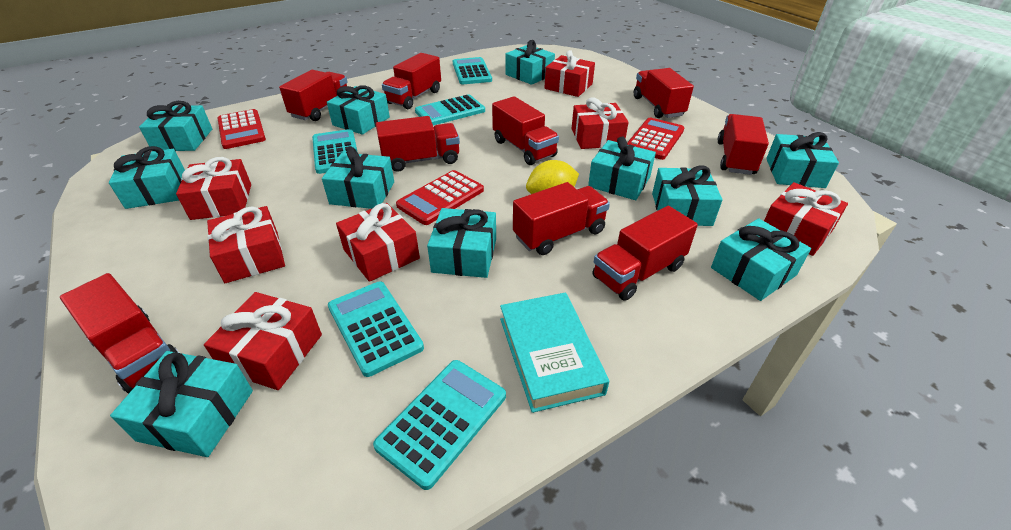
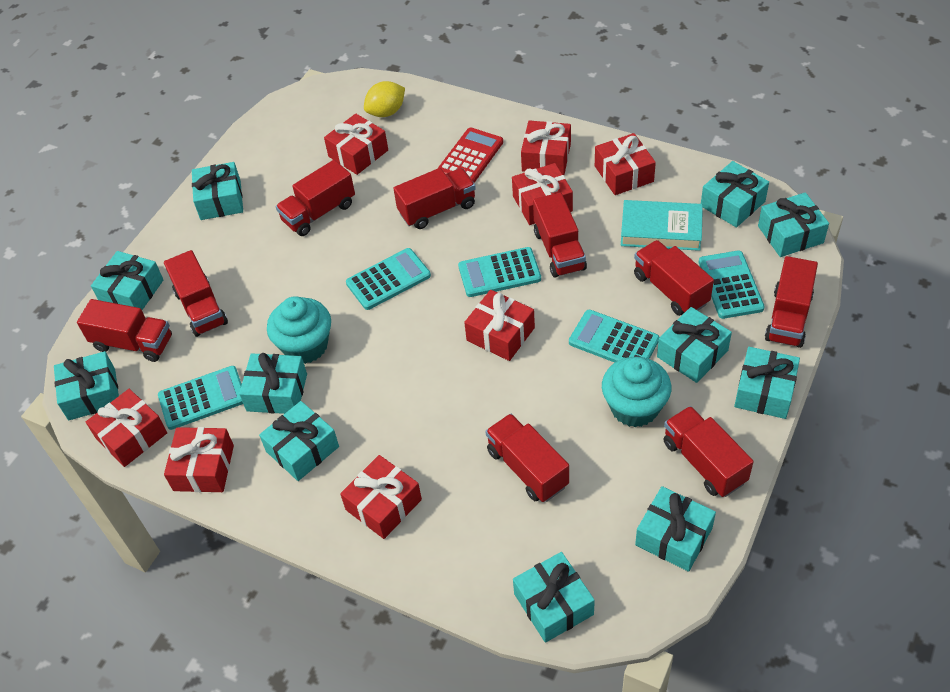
red calculator: 3 -> 1
red gift: 7 -> 8
turquoise cupcake: 0 -> 2

